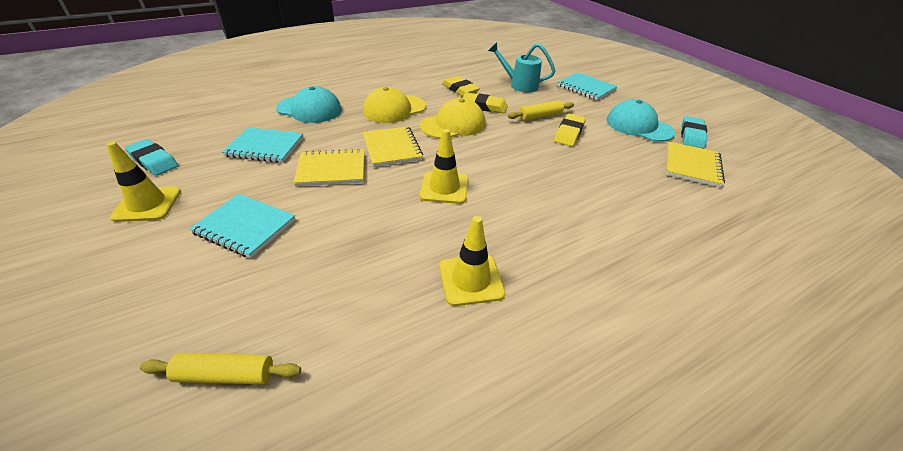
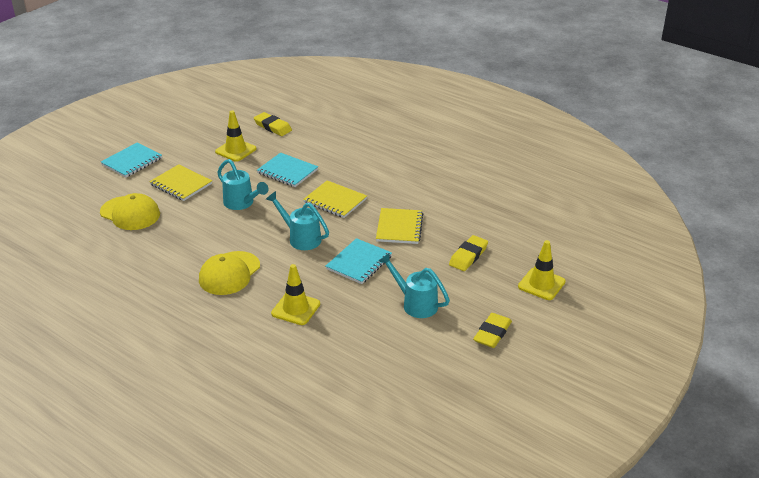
turquoise cap: 2 -> 0
turquoise eraser: 2 -> 0
turquoise watering can: 1 -> 3
yellow rolling pin: 2 -> 0

